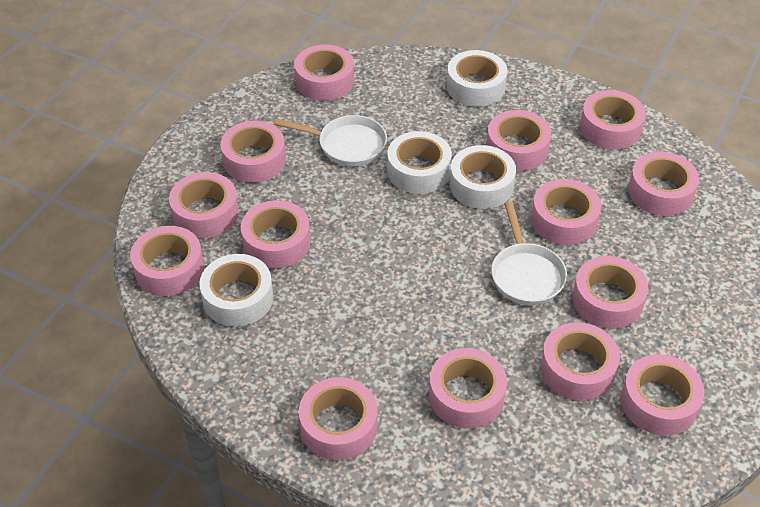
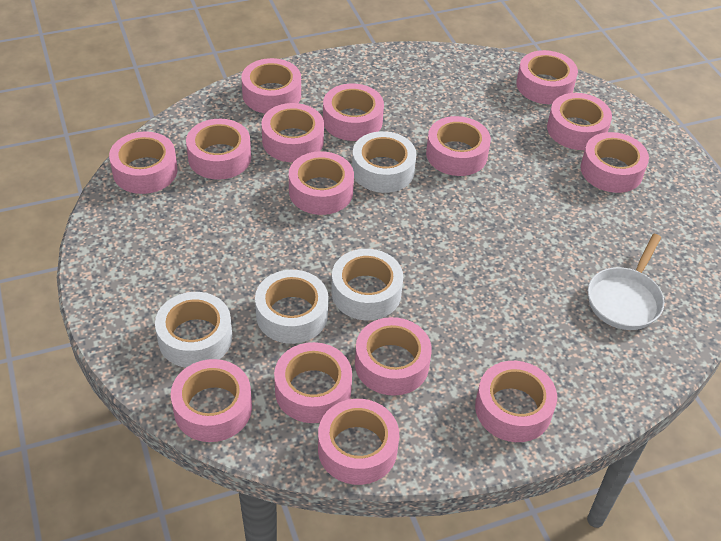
pink tape: 14 -> 15
white pan: 2 -> 1

